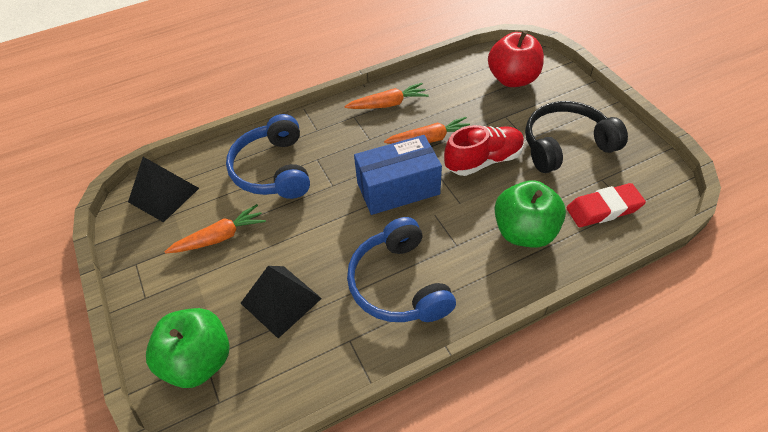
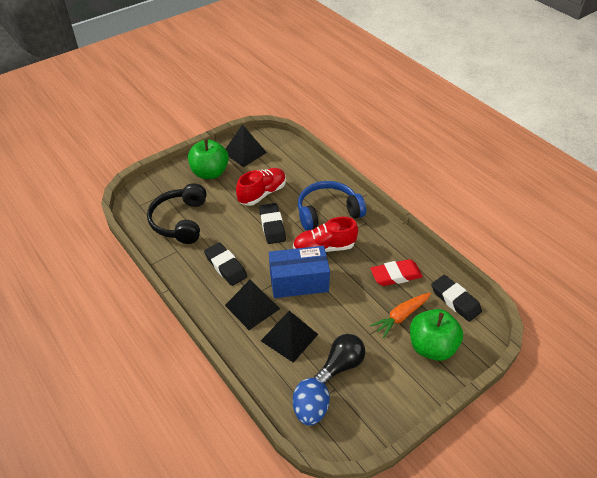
black eraser: 0 -> 3
black light bulb: 0 -> 1
black pyramid: 2 -> 3
blue egg: 0 -> 1
blue headphones: 2 -> 1
orange carrot: 3 -> 1
red apple: 1 -> 0
red shoe: 1 -> 2

